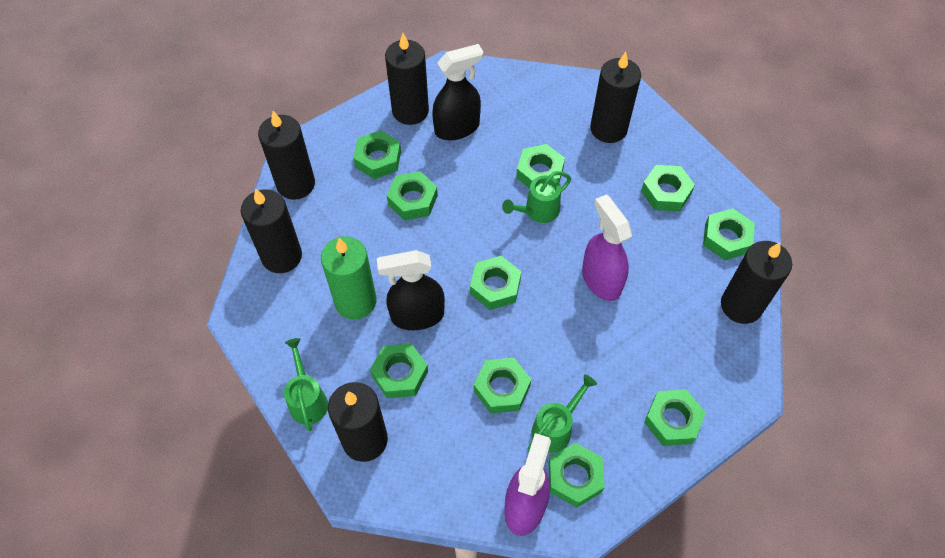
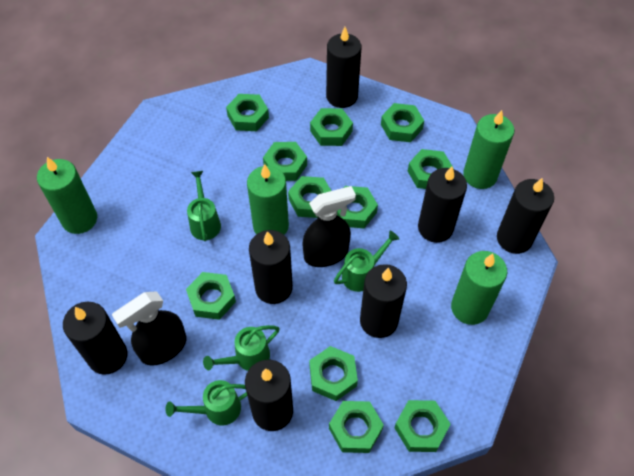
black candle: 6 -> 7
green candle: 1 -> 4
green nut: 10 -> 11
green watering can: 3 -> 4
purple spray bottle: 2 -> 0

